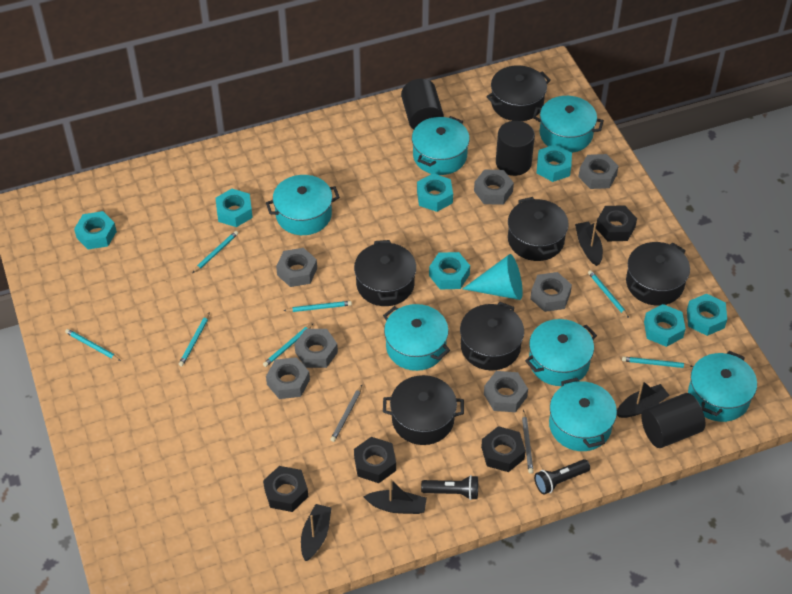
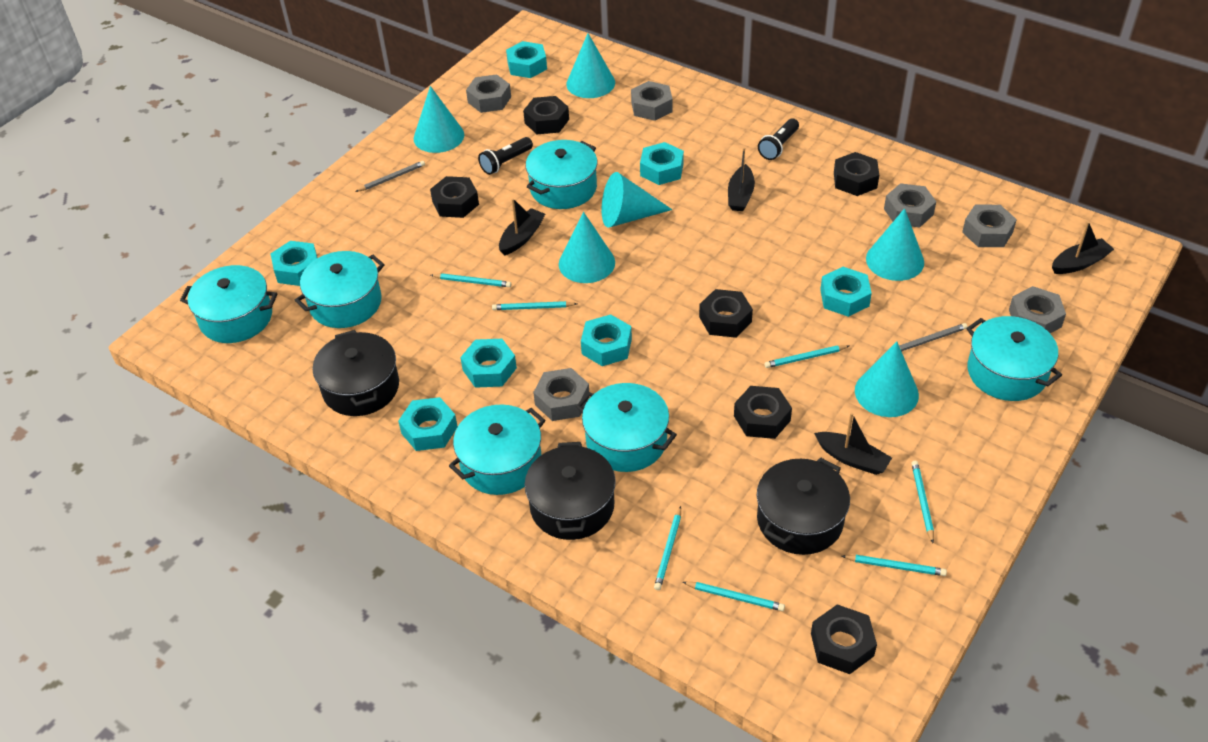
black cylinder: 3 -> 0
black nut: 4 -> 6
black pot: 6 -> 3
grey nut: 7 -> 6
turquoise cone: 1 -> 6
turquoise pot: 7 -> 6

